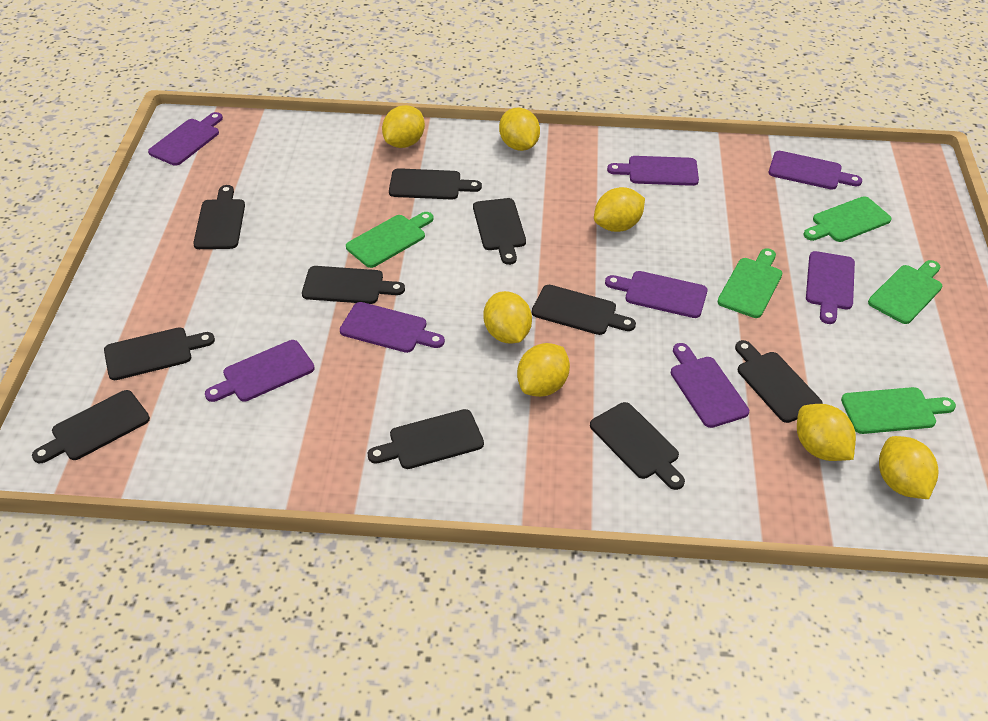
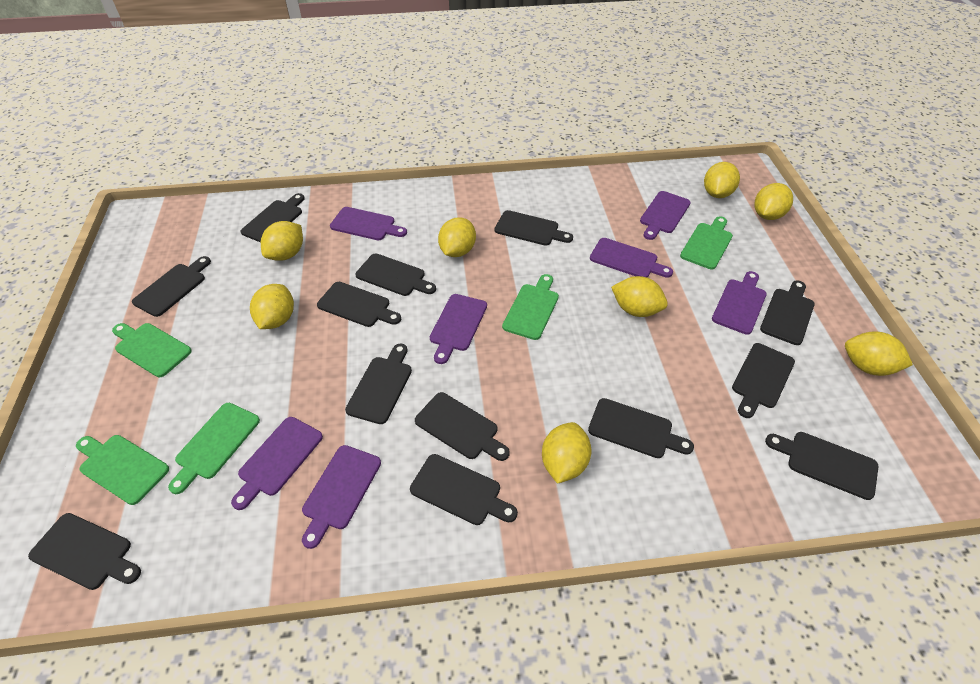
black cutting board: 10 -> 13
purple cutting board: 8 -> 7
yellow lemon: 7 -> 8

